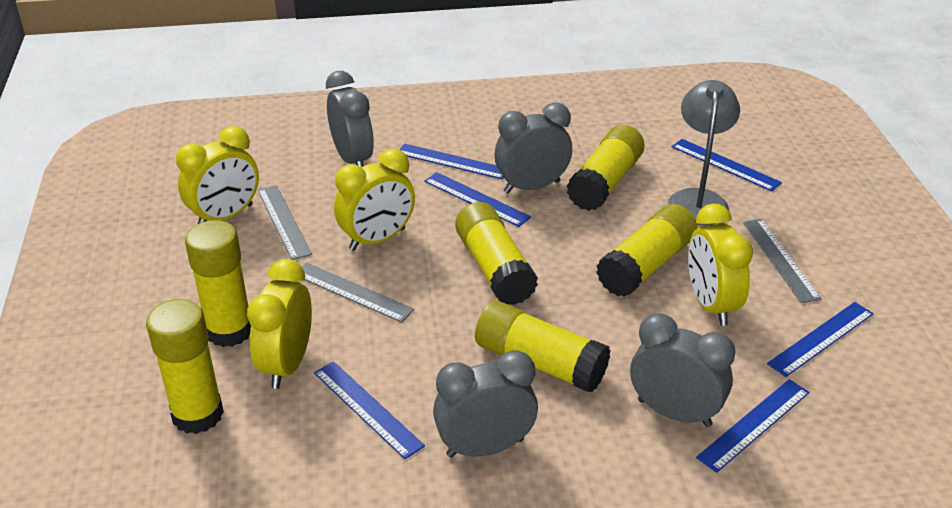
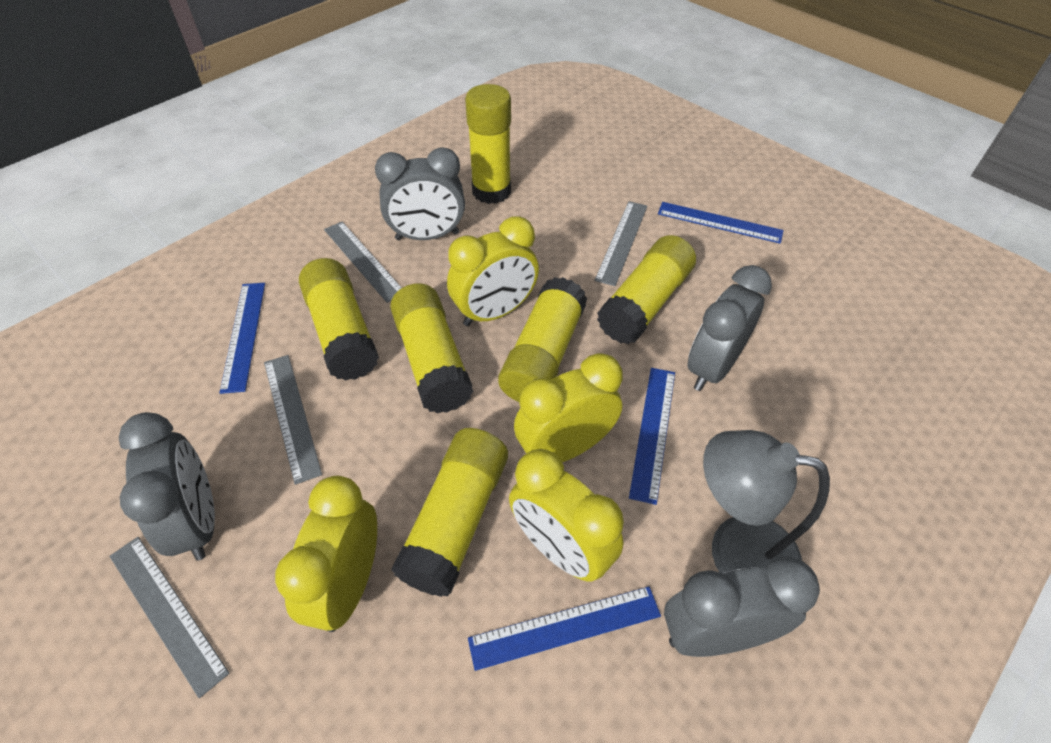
blue ruler: 6 -> 4
grey ruler: 3 -> 4

